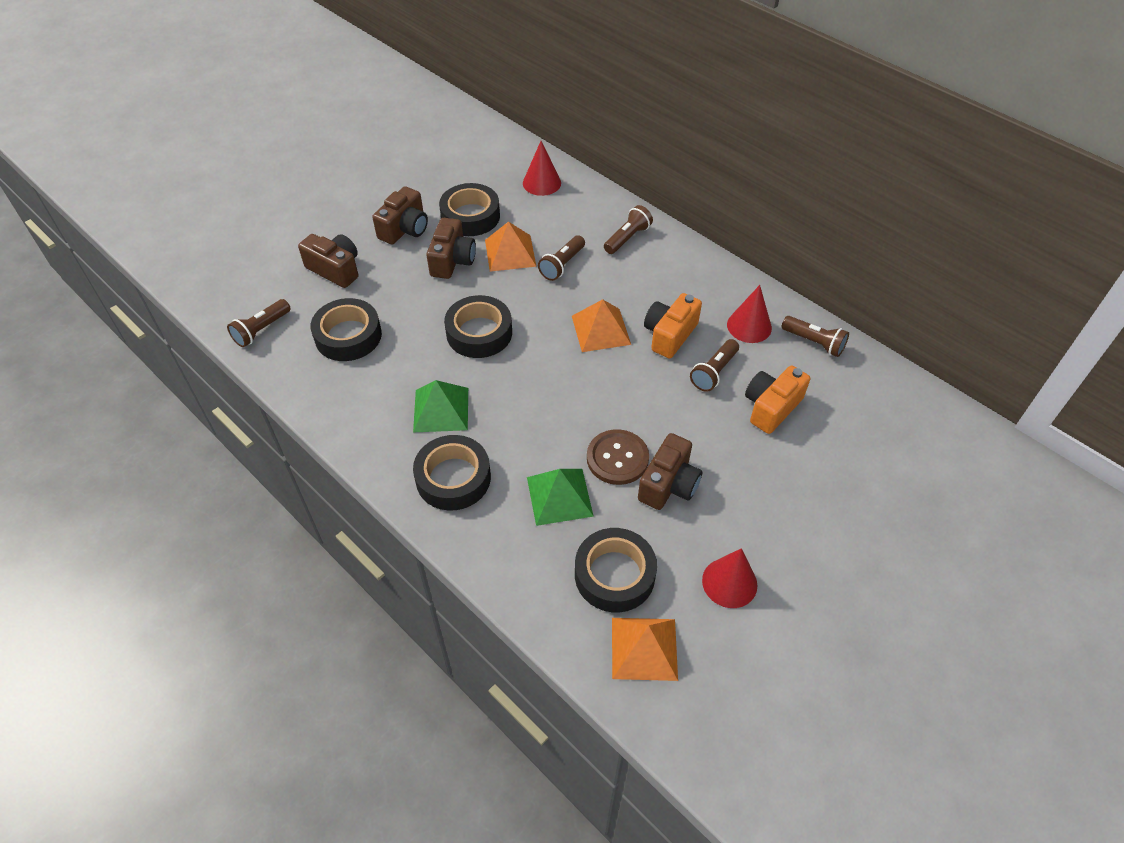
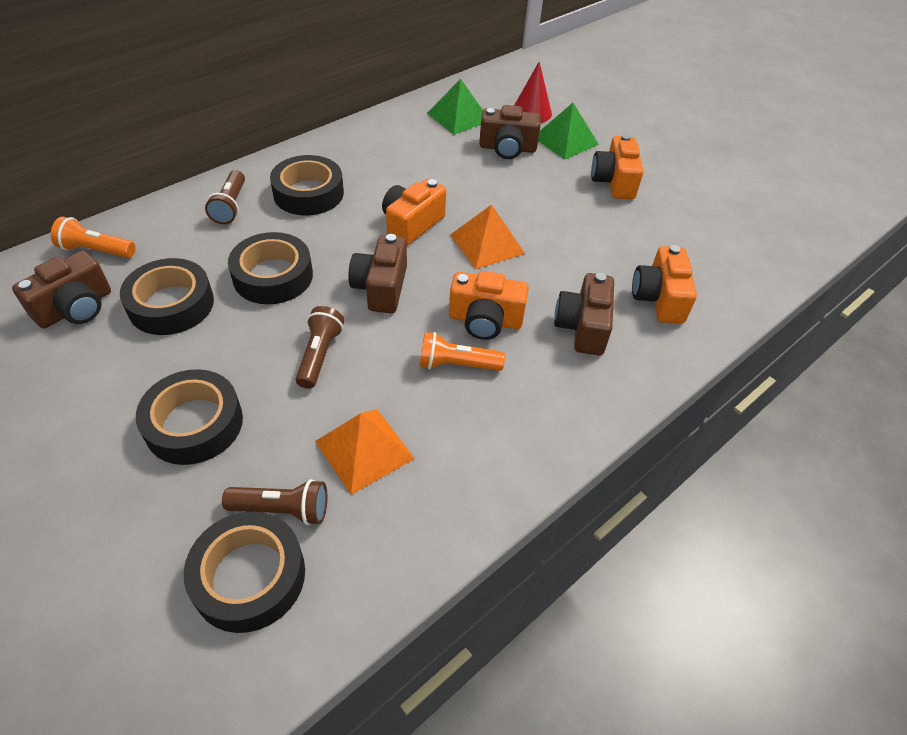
brown button: 1 -> 0
brown flashlight: 5 -> 3
orange camera: 2 -> 4
orange flashlight: 0 -> 2
orange pyramid: 3 -> 2
red cone: 3 -> 1

